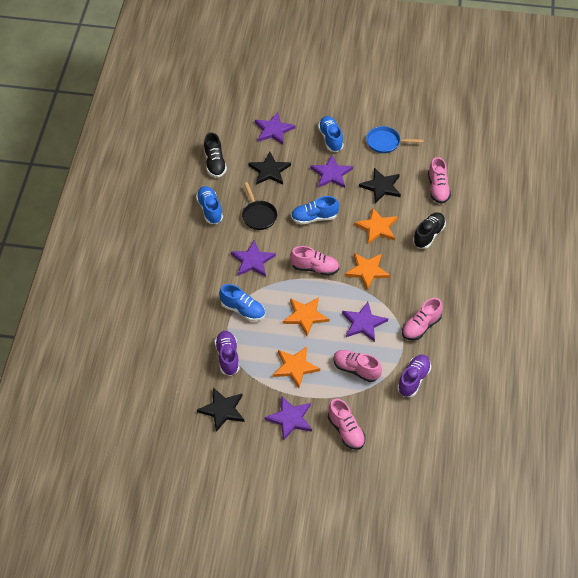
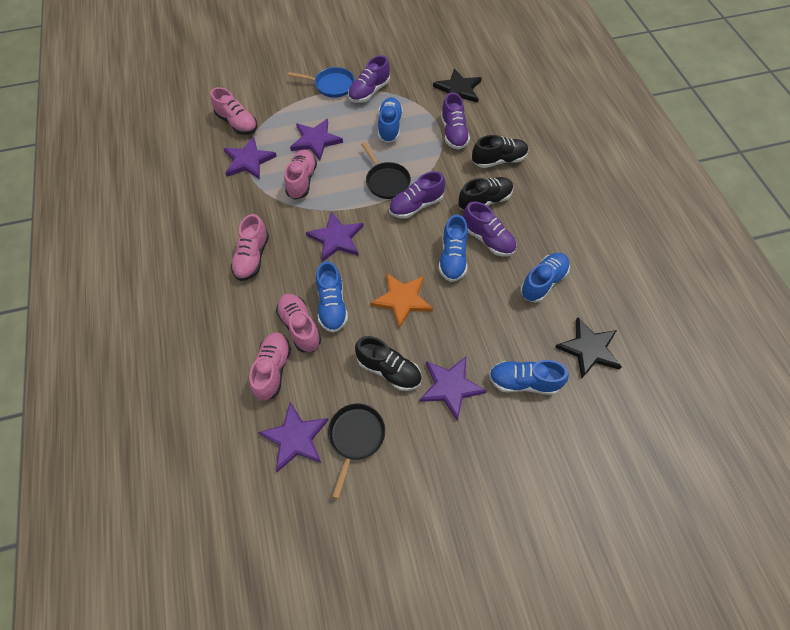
black pan: 1 -> 2
black shoe: 2 -> 3
black star: 3 -> 2
blue shoe: 4 -> 5
orange star: 4 -> 1
purple shoe: 2 -> 4

